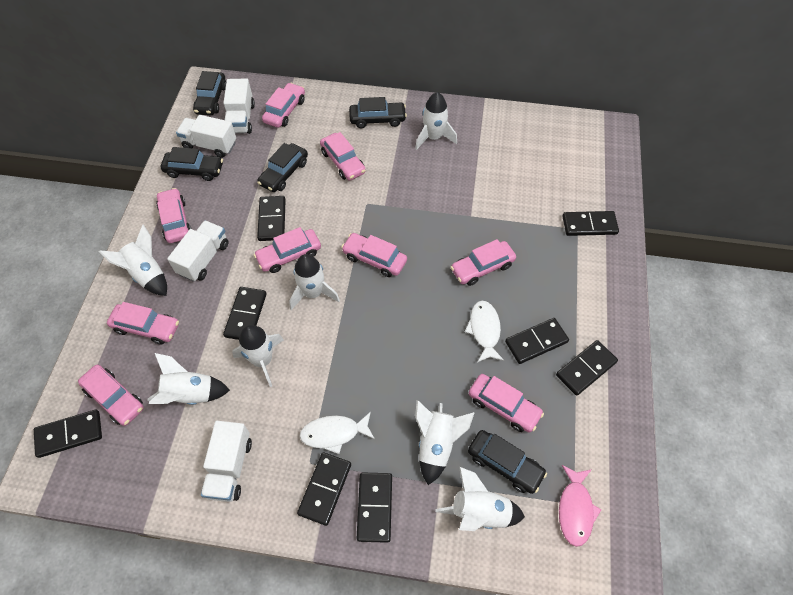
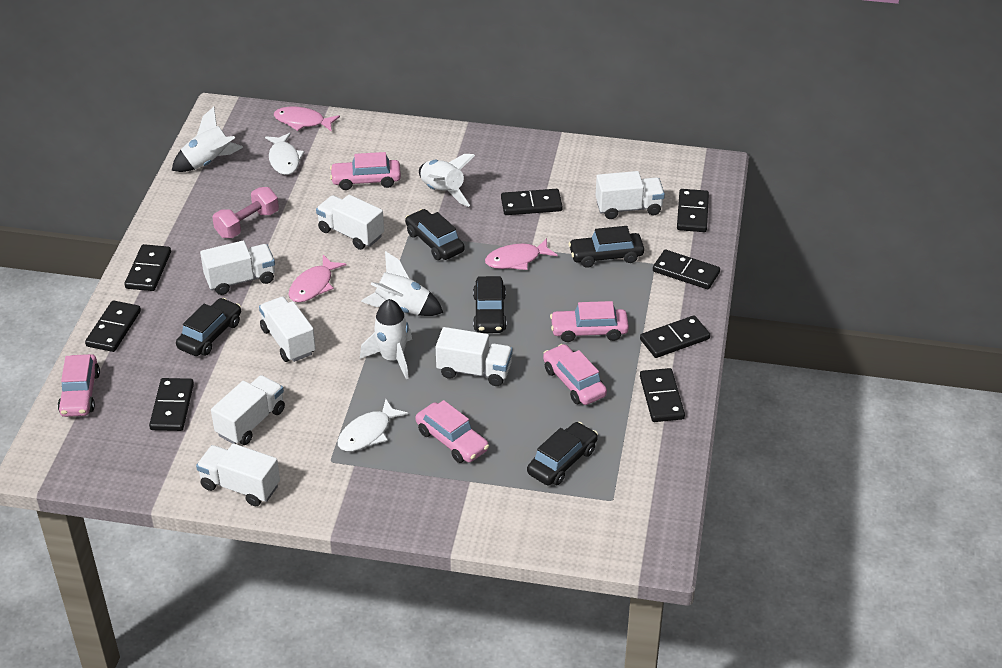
pink car: 9 -> 5
pink dumbbell: 0 -> 1
pink fish: 1 -> 3
white rocket: 7 -> 4
white truck: 4 -> 7

